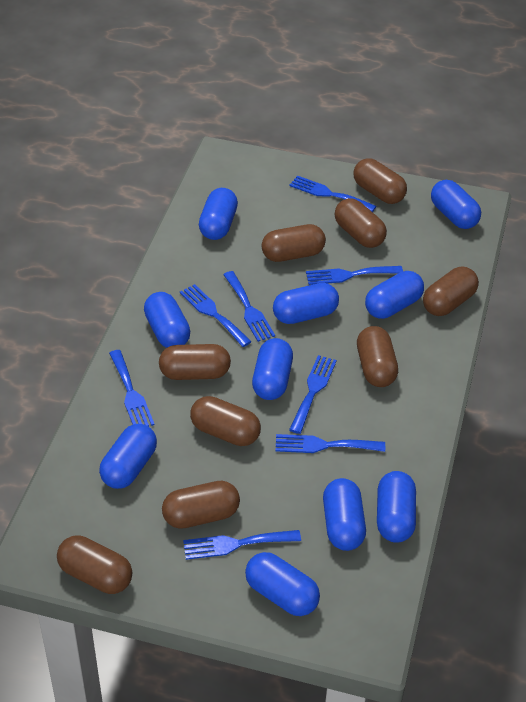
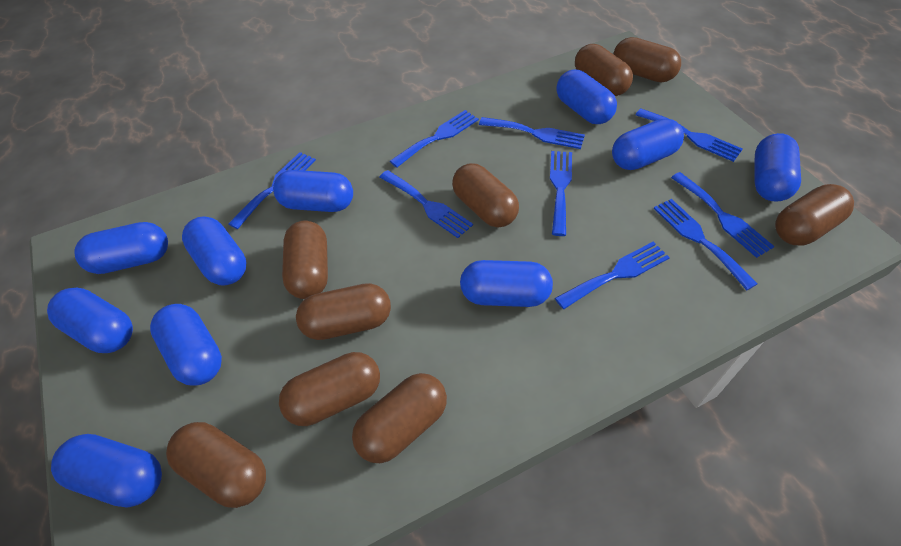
blue fork: 8 -> 9

